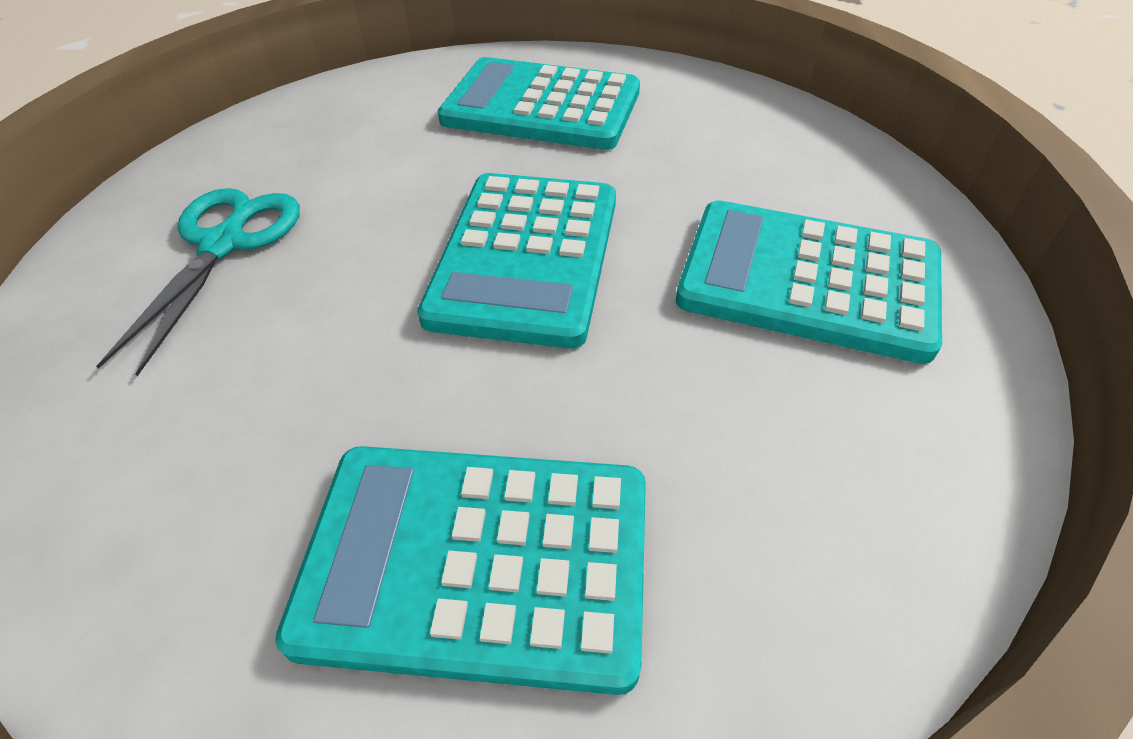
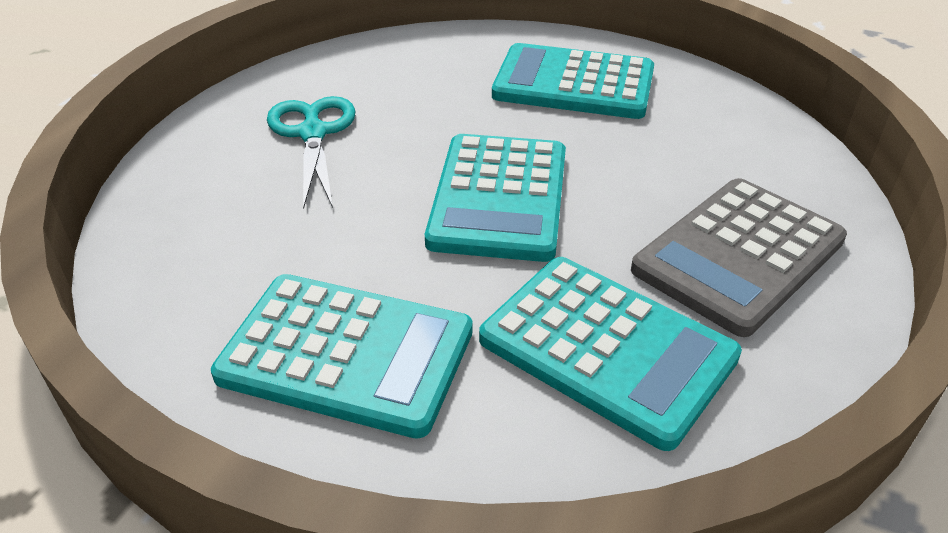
grey calculator: 0 -> 1

